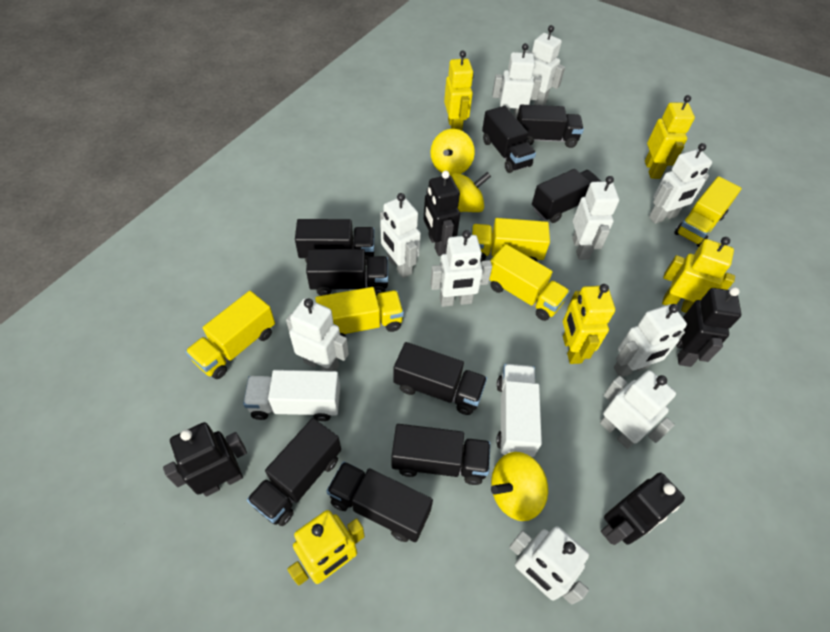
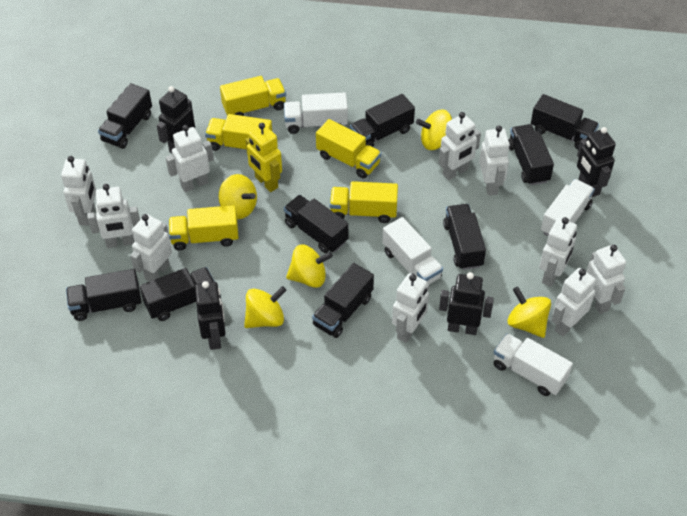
white truck: 2 -> 4
yellow robot: 5 -> 1
yellow spinning top: 3 -> 5

